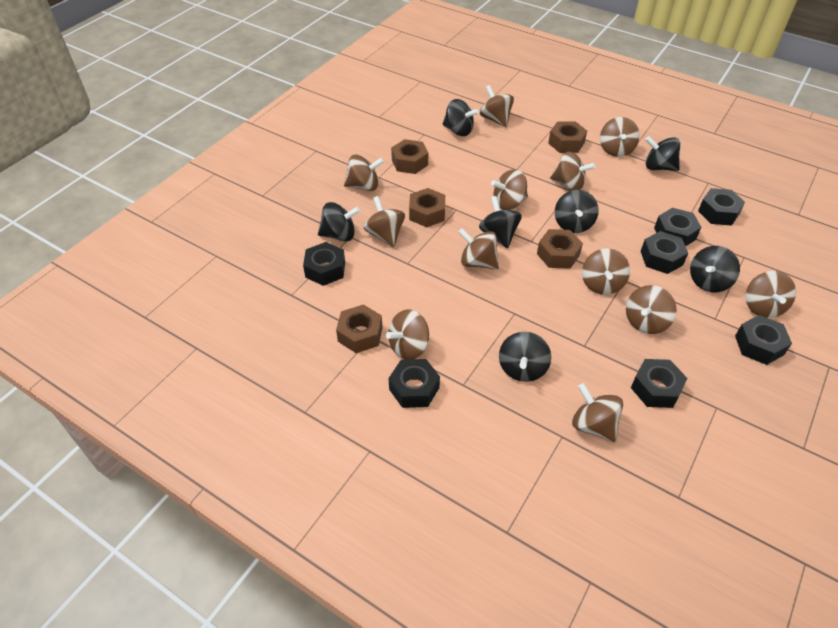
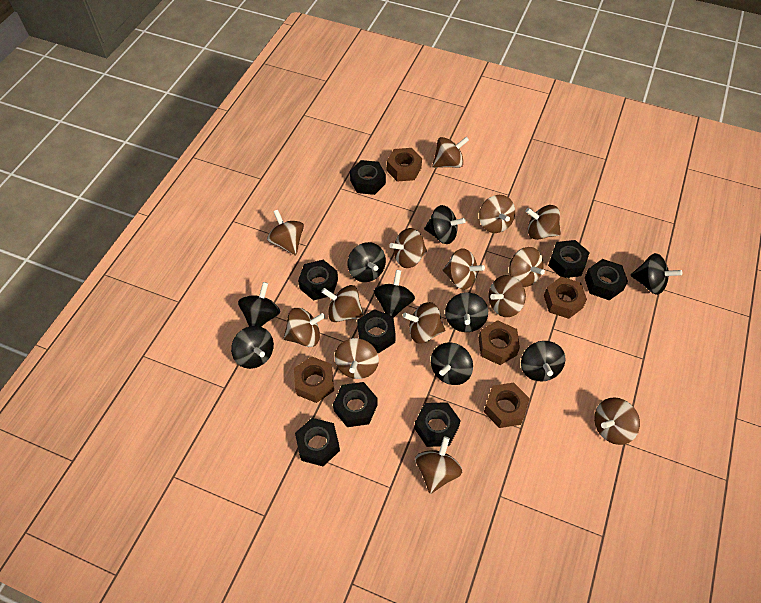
black nut: 7 -> 8
black spinning top: 7 -> 9
brown spinning top: 12 -> 14

